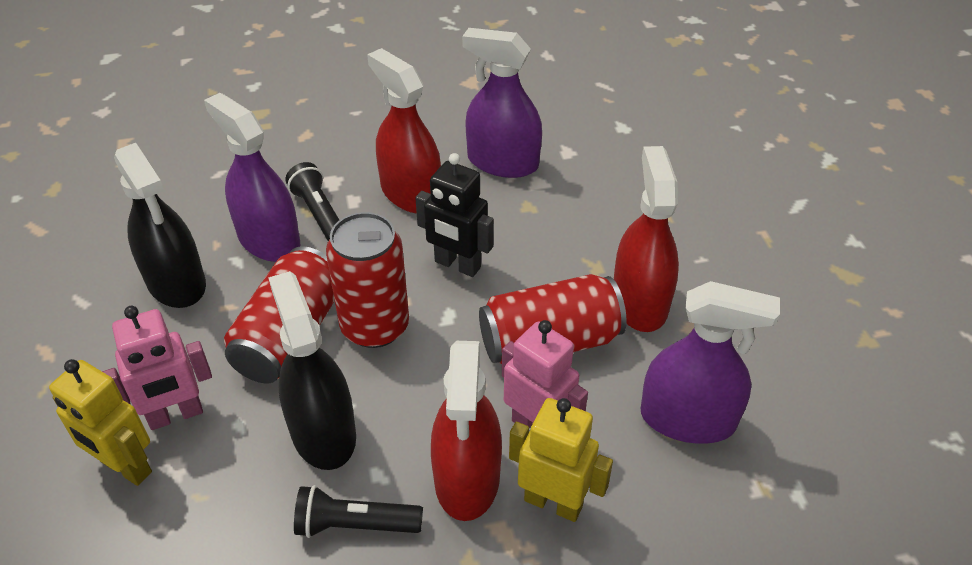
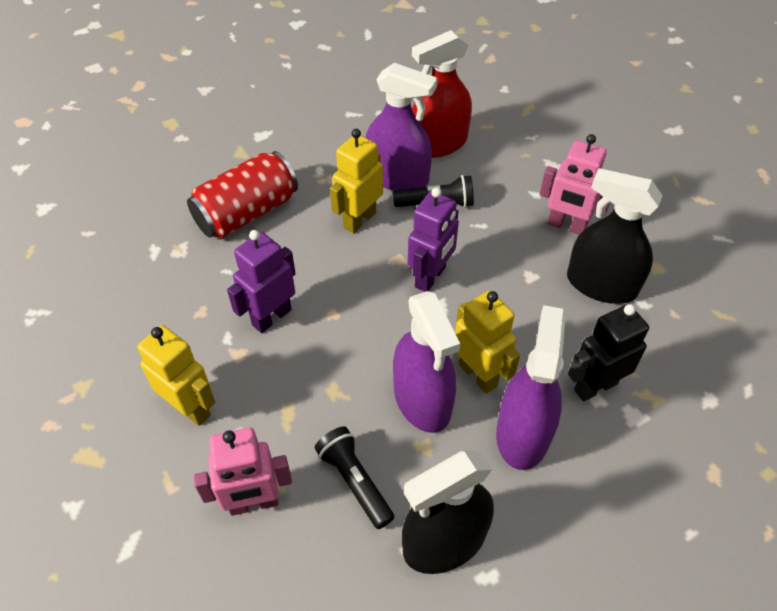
purple robot: 0 -> 2
red can: 3 -> 1
red spray bottle: 3 -> 1
yellow robot: 2 -> 3

